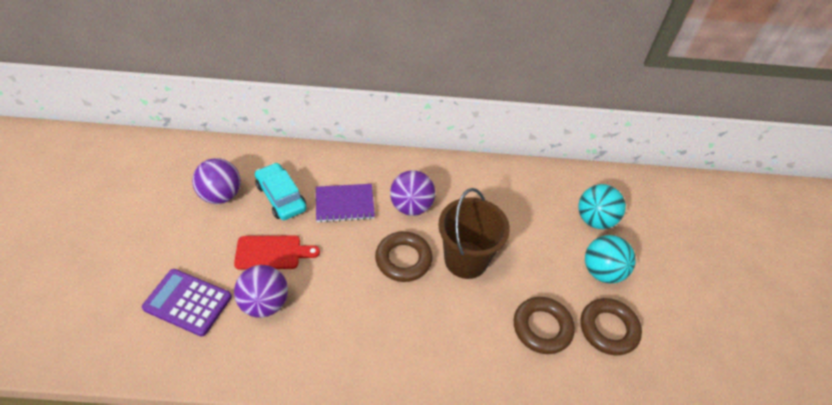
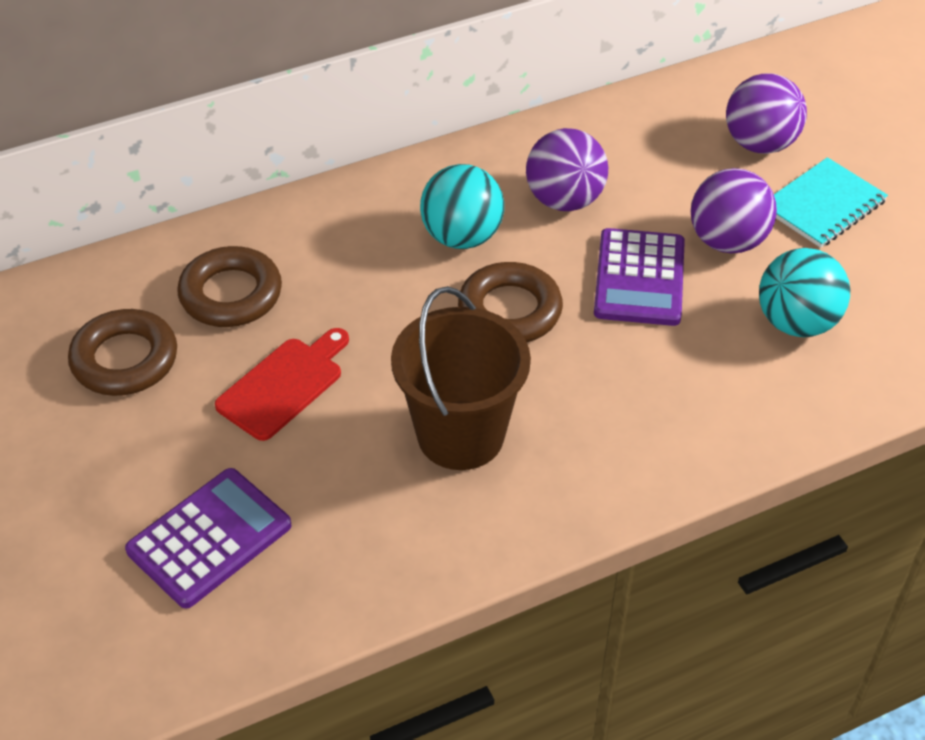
purple calculator: 1 -> 2
purple notebook: 1 -> 0
turquoise car: 1 -> 0
turquoise notebook: 0 -> 1

